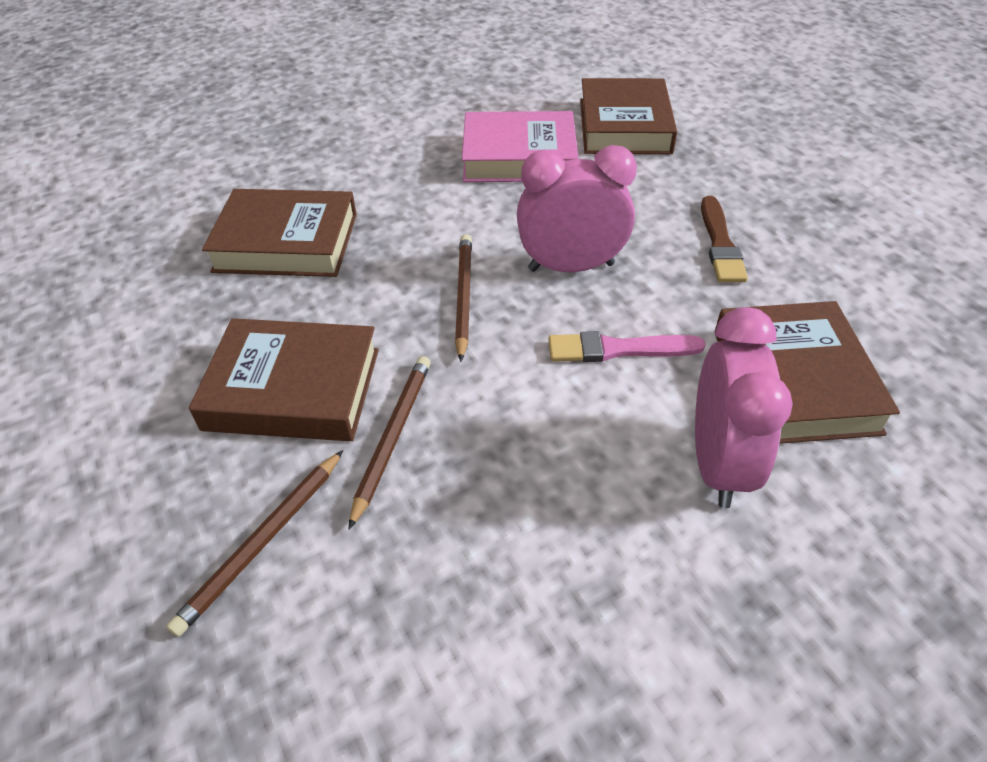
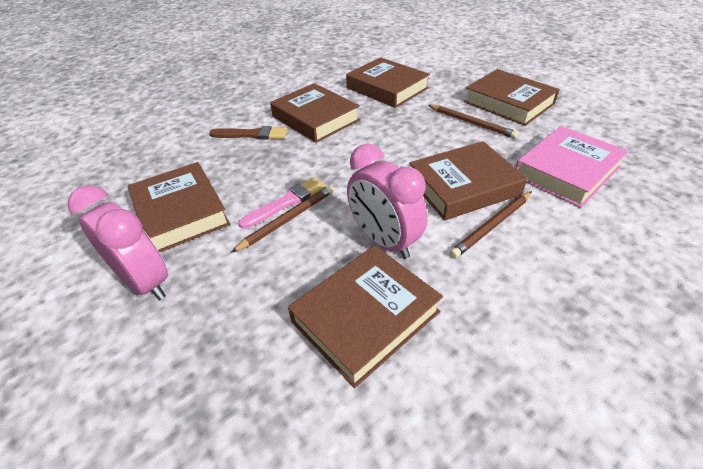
brown book: 4 -> 6

